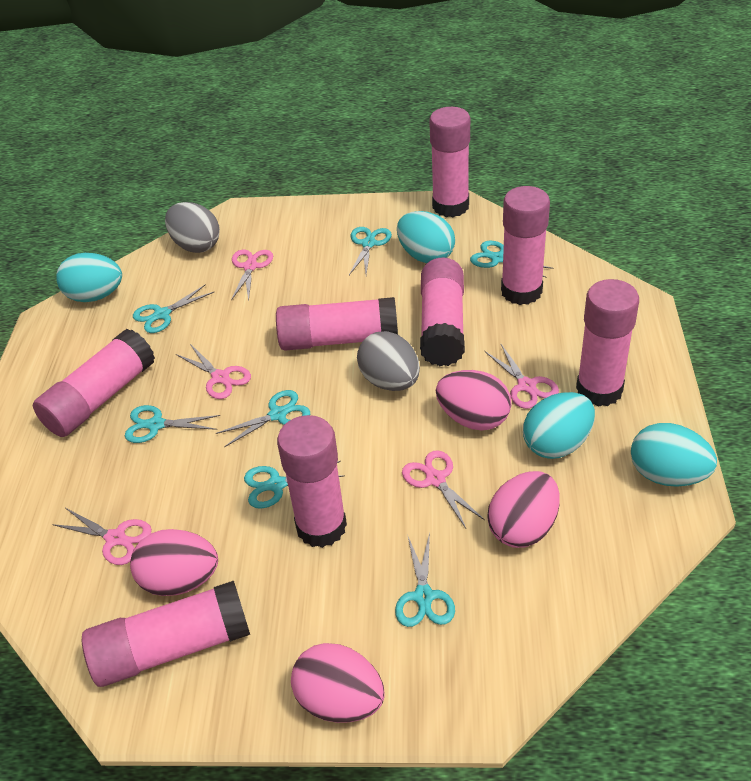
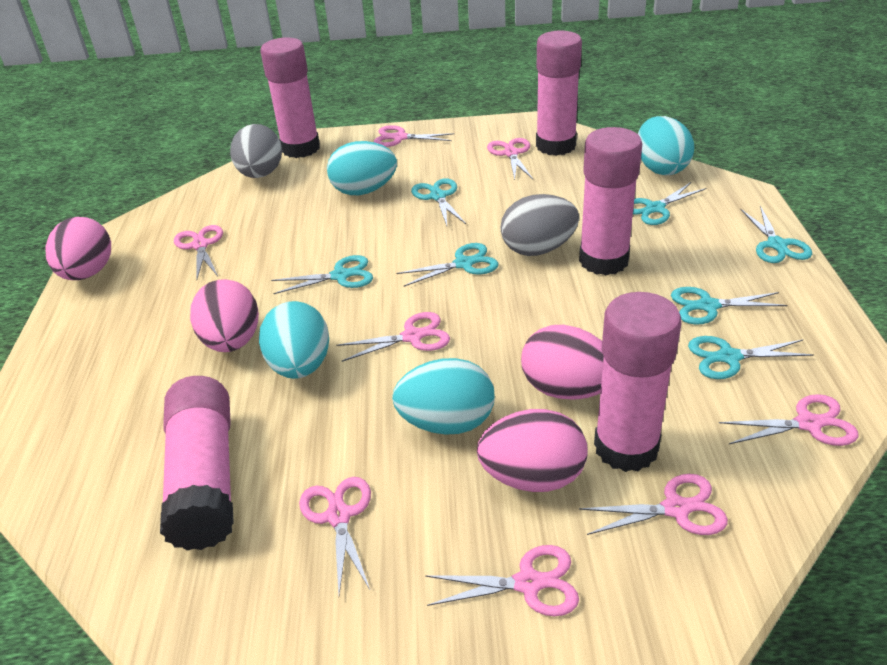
pink glue stick: 8 -> 5
pink scissors: 5 -> 8

